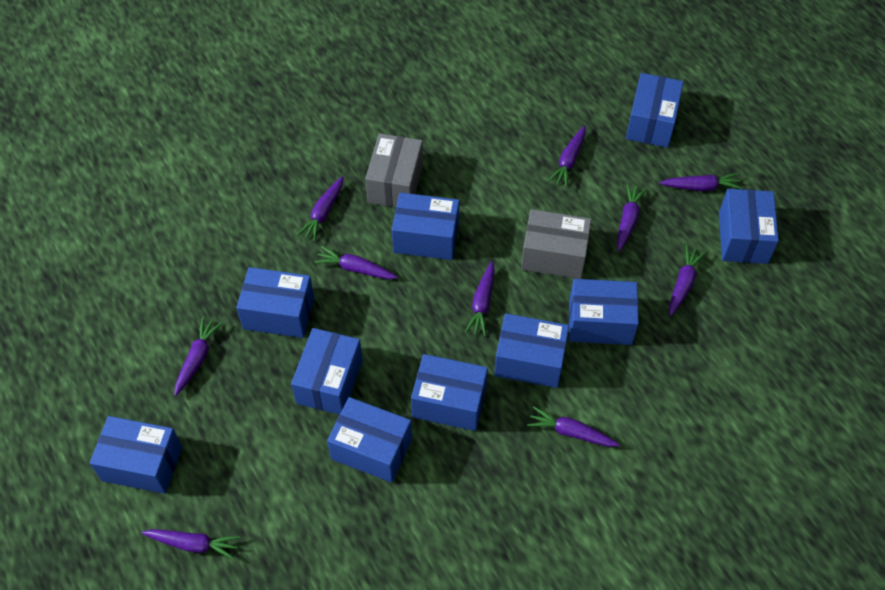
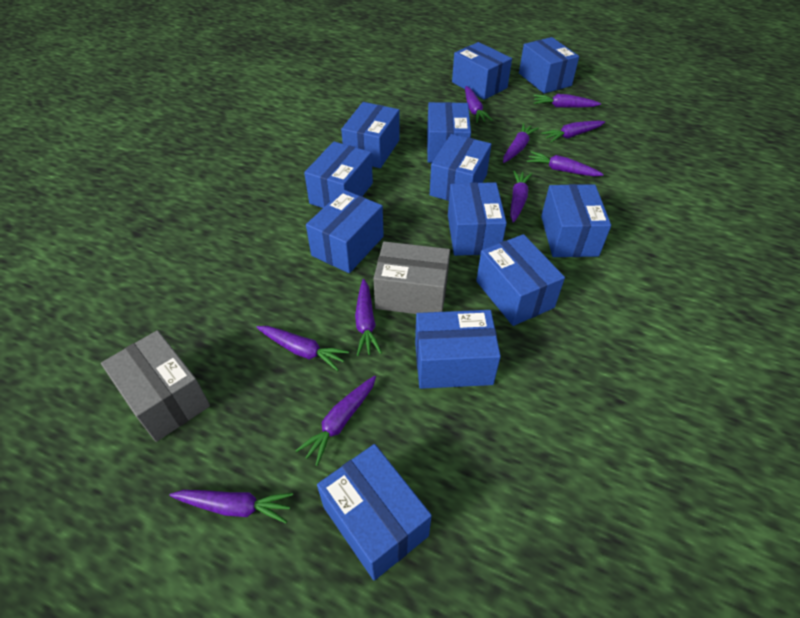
blue box: 10 -> 12

